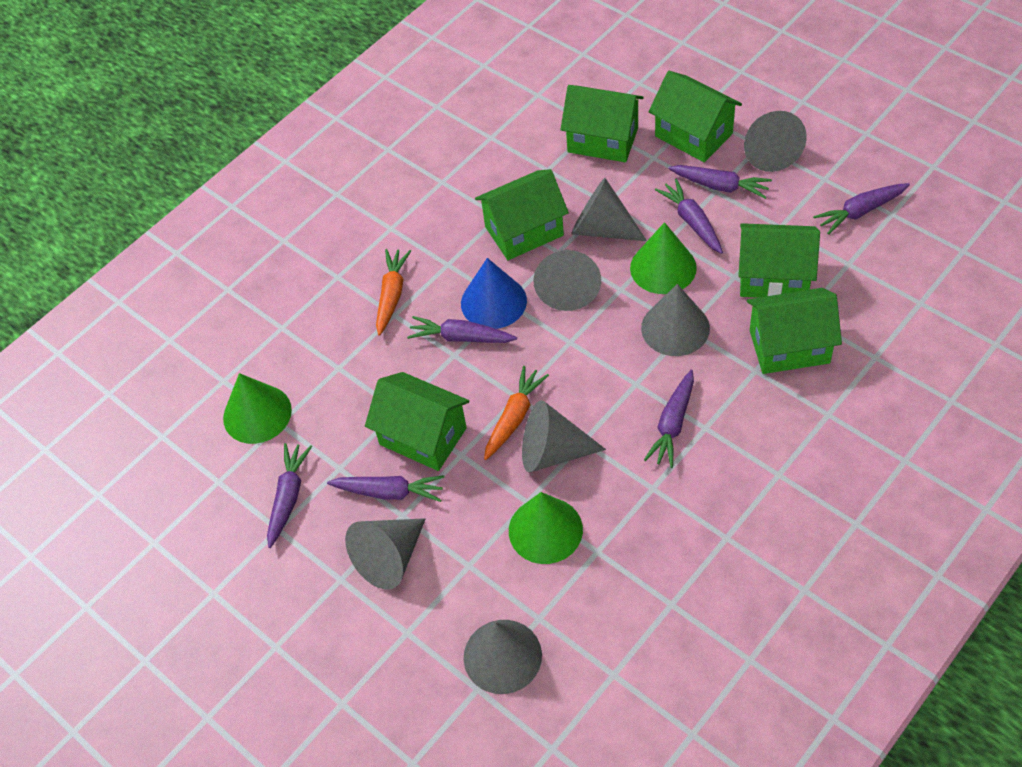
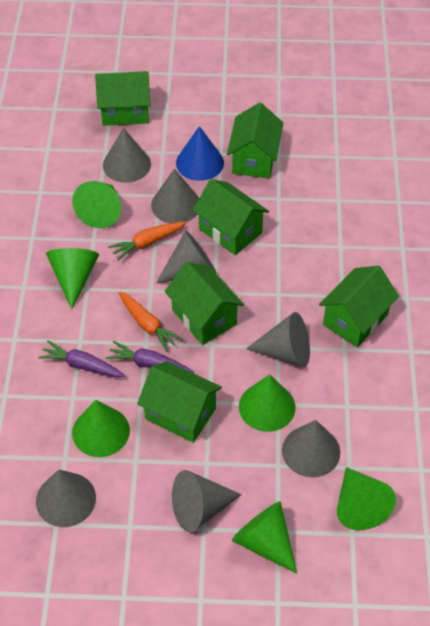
green cone: 3 -> 6
purple carrot: 7 -> 2

